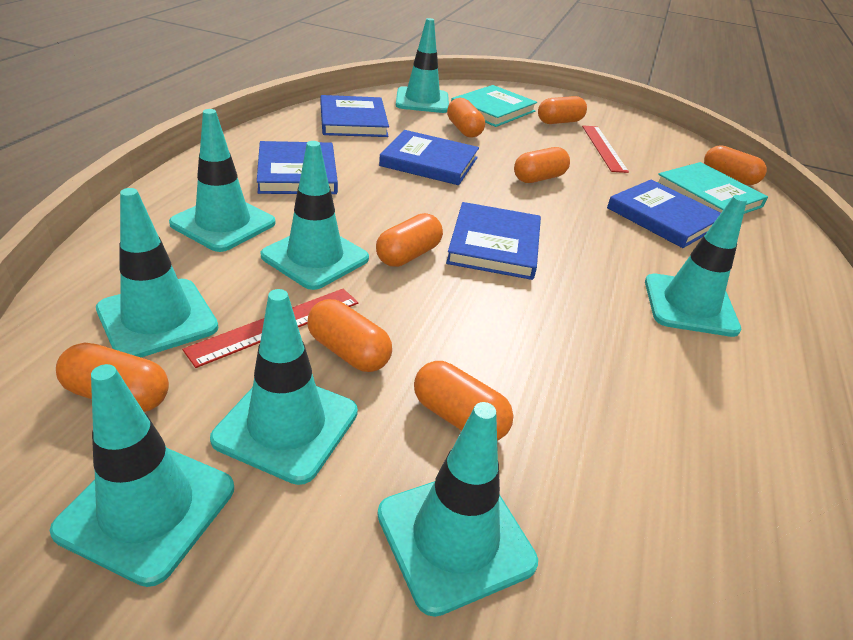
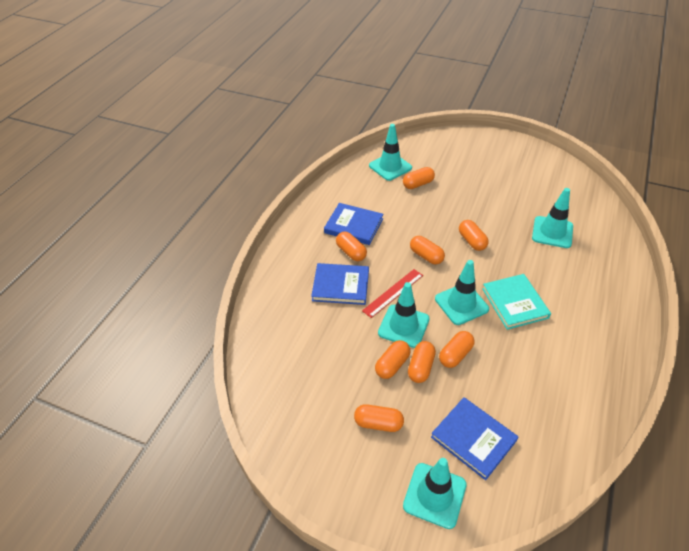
blue book: 5 -> 3
red ruler: 2 -> 1
turquoise book: 2 -> 1
turquoise traffic cone: 8 -> 5

